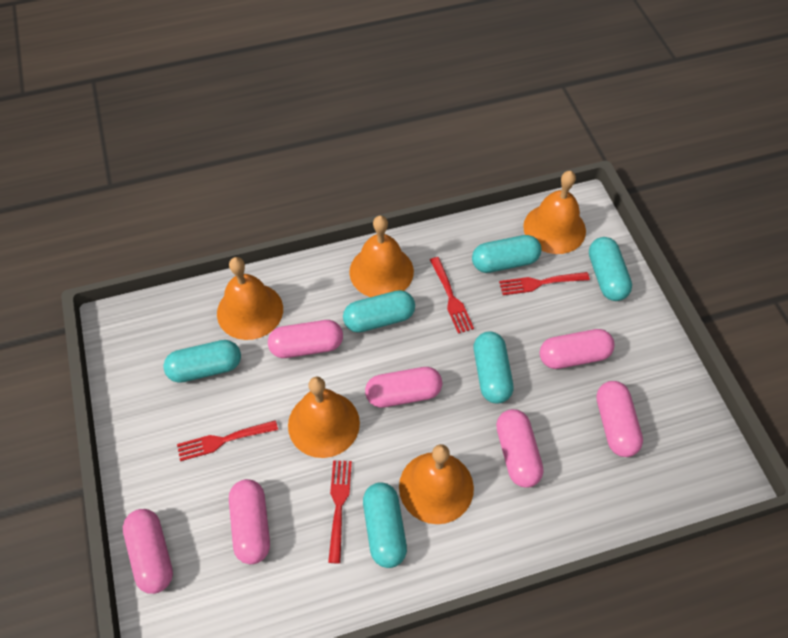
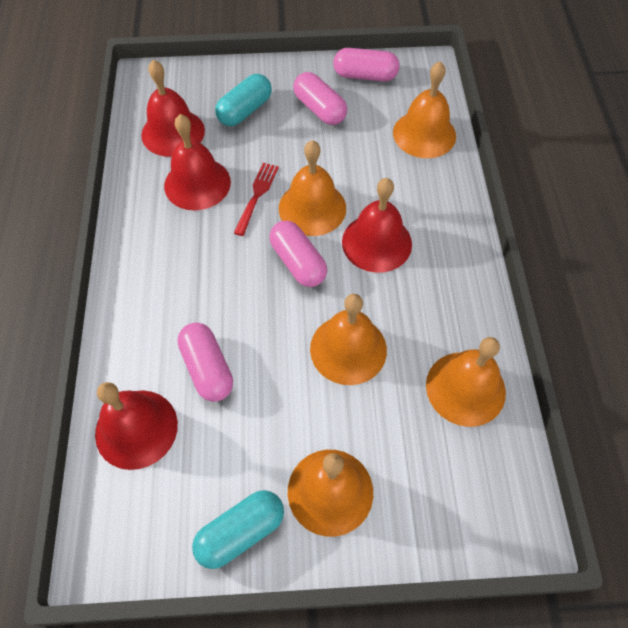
pink capsule: 7 -> 4
red bell: 0 -> 4
red fork: 4 -> 1
turquoise capsule: 6 -> 2

